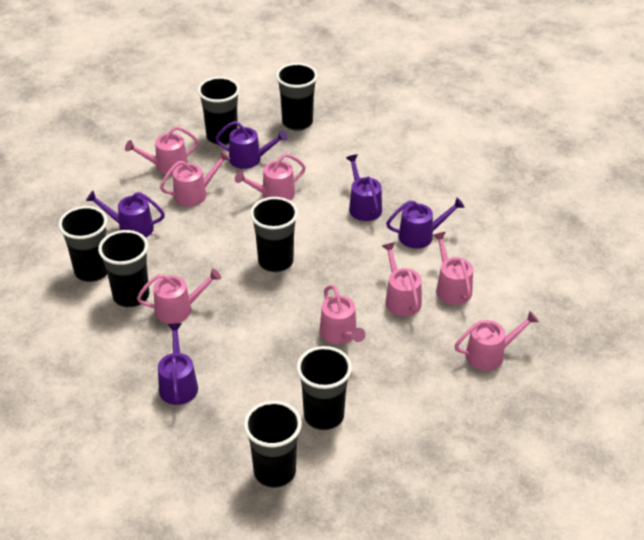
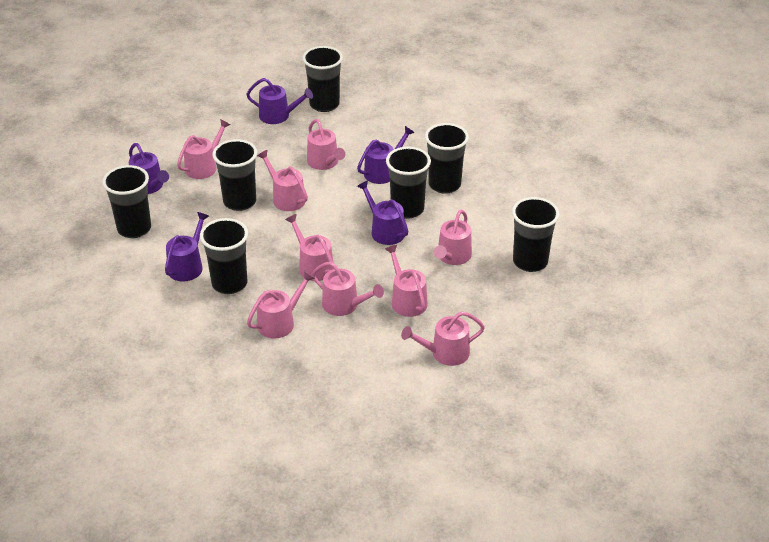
pink watering can: 8 -> 9

